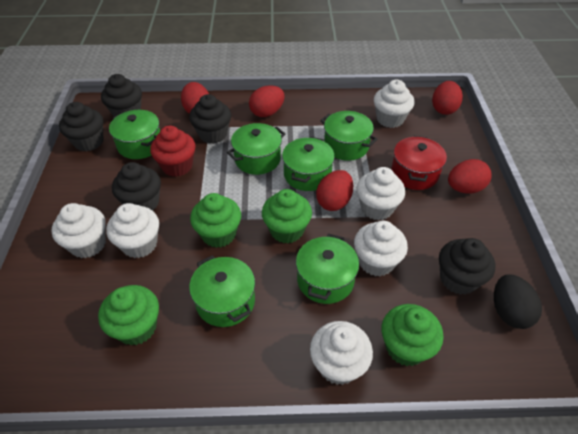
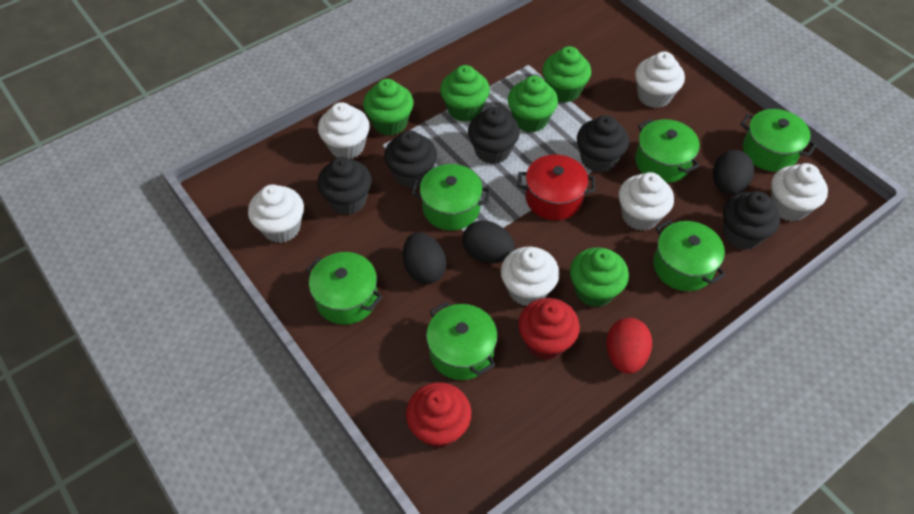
black egg: 1 -> 3
green cupcake: 4 -> 5
red cupcake: 1 -> 2
red egg: 5 -> 1

